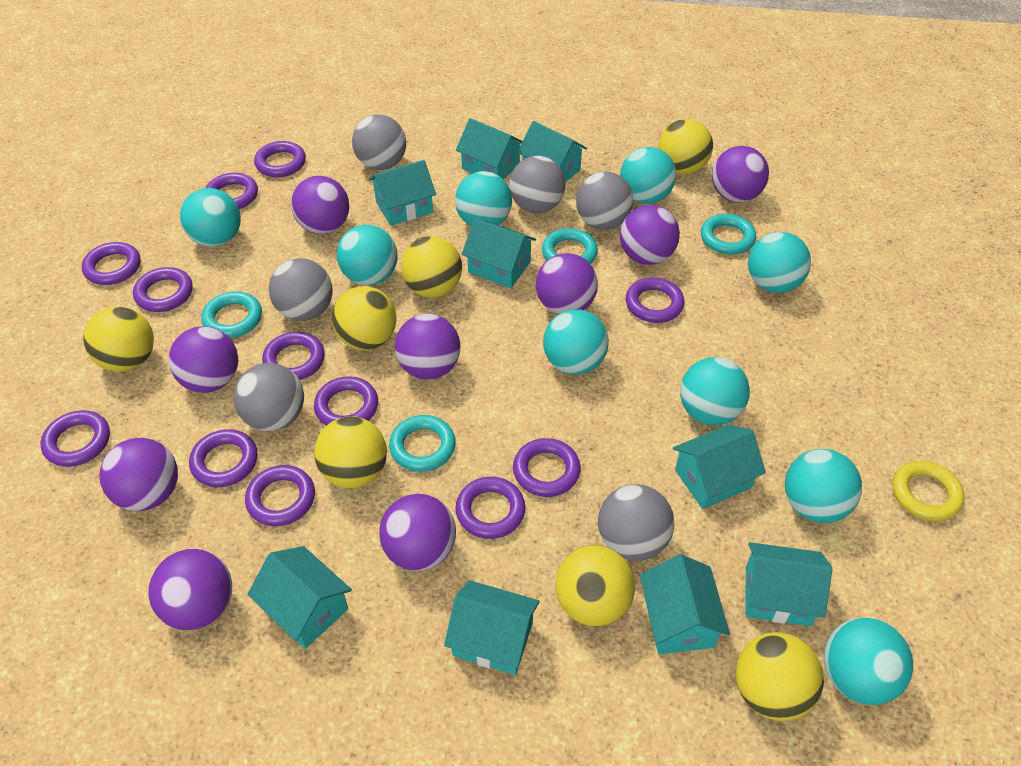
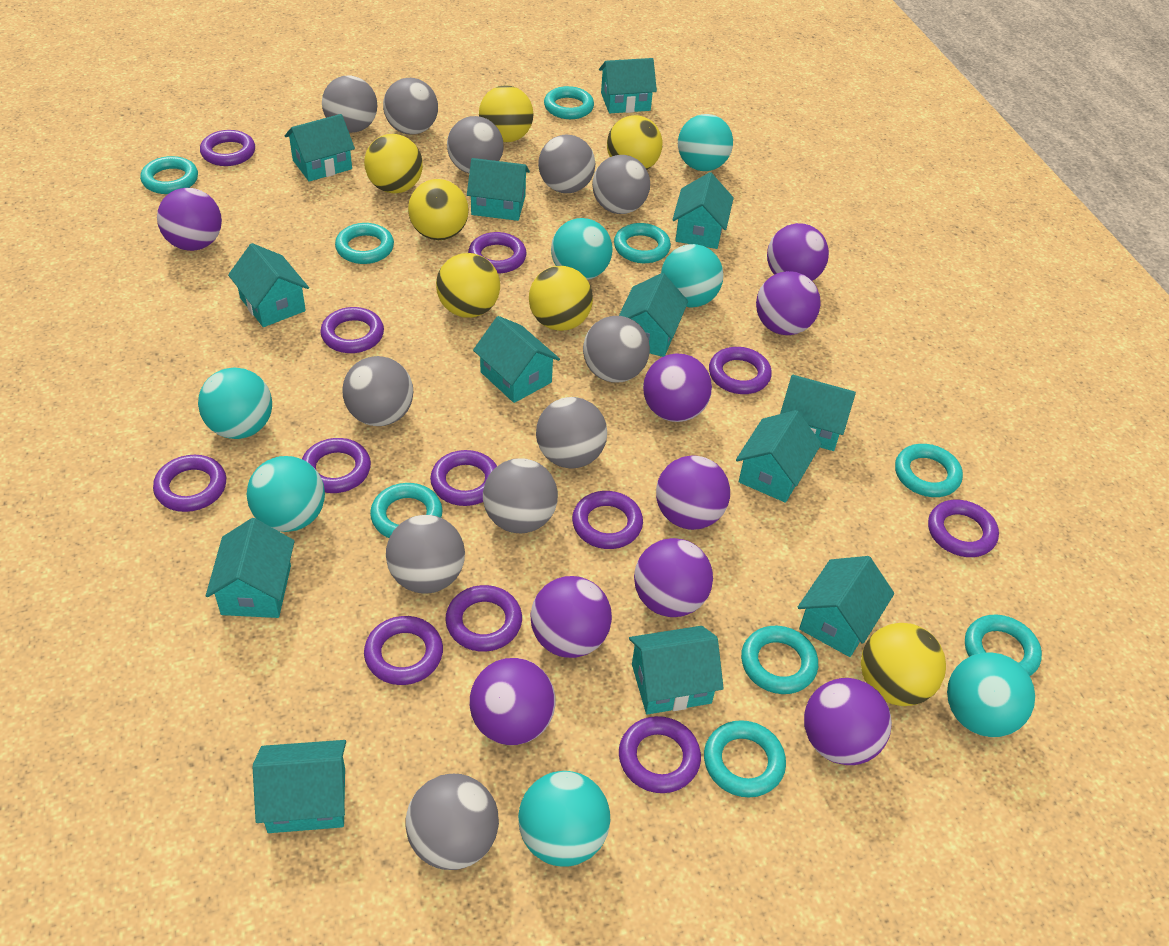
grey ball: 6 -> 11
turquoise ball: 9 -> 7
turquoise house: 9 -> 13
turquoise ring: 4 -> 9
yellow ring: 1 -> 0

